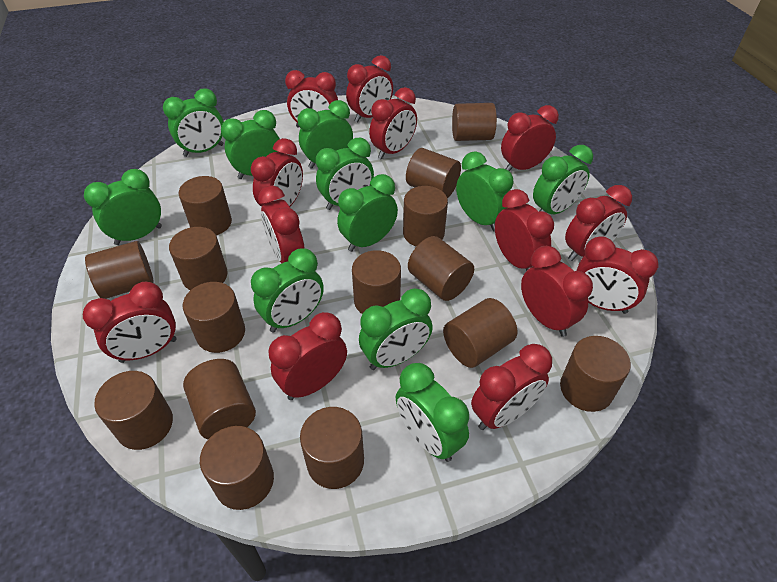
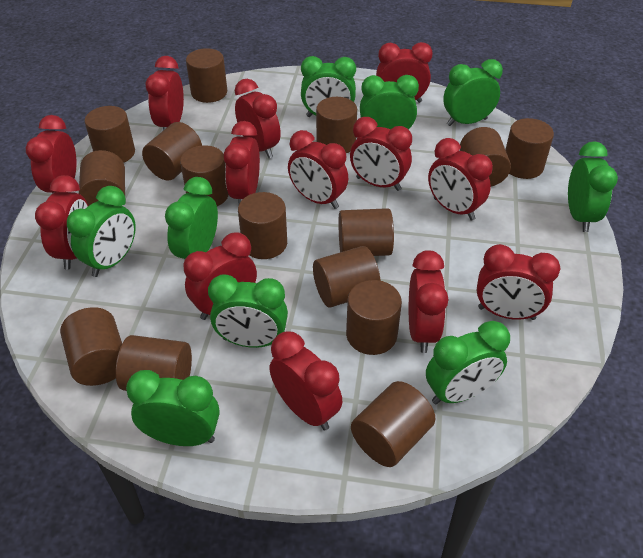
green clock: 11 -> 9

